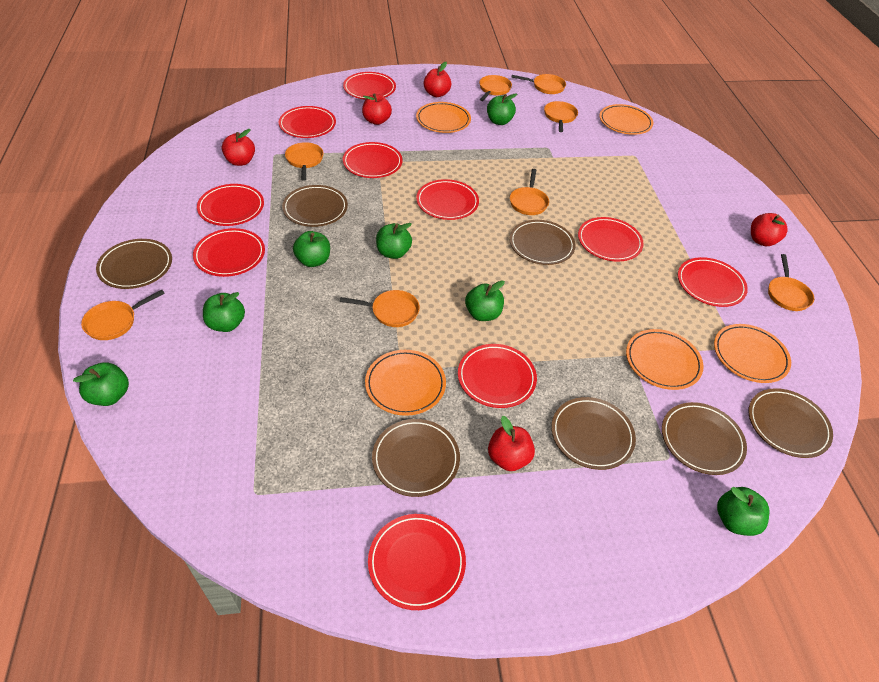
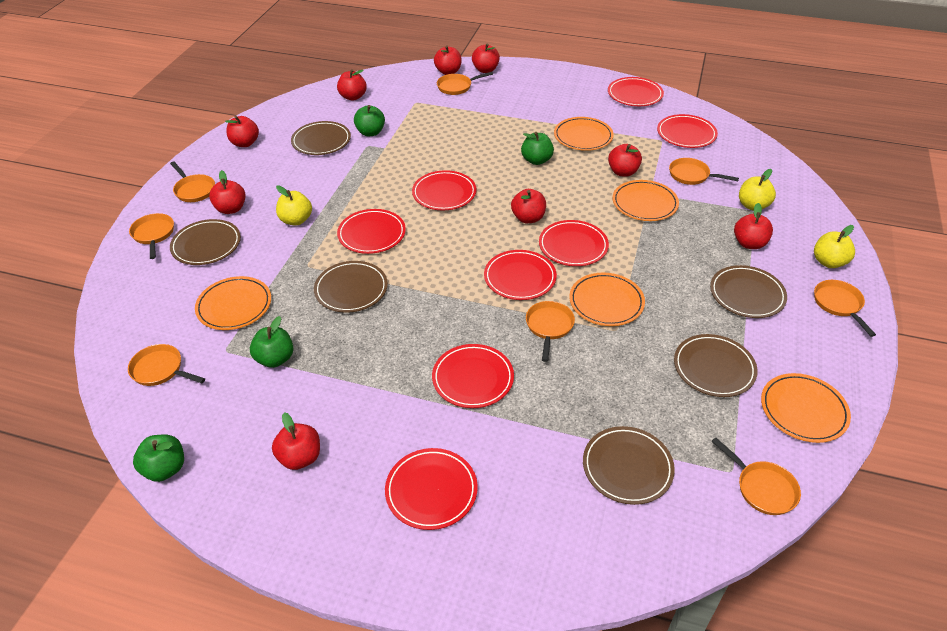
brown plate: 7 -> 6
green apple: 7 -> 4
red apple: 5 -> 9
red plate: 10 -> 8
yellow apple: 0 -> 3

